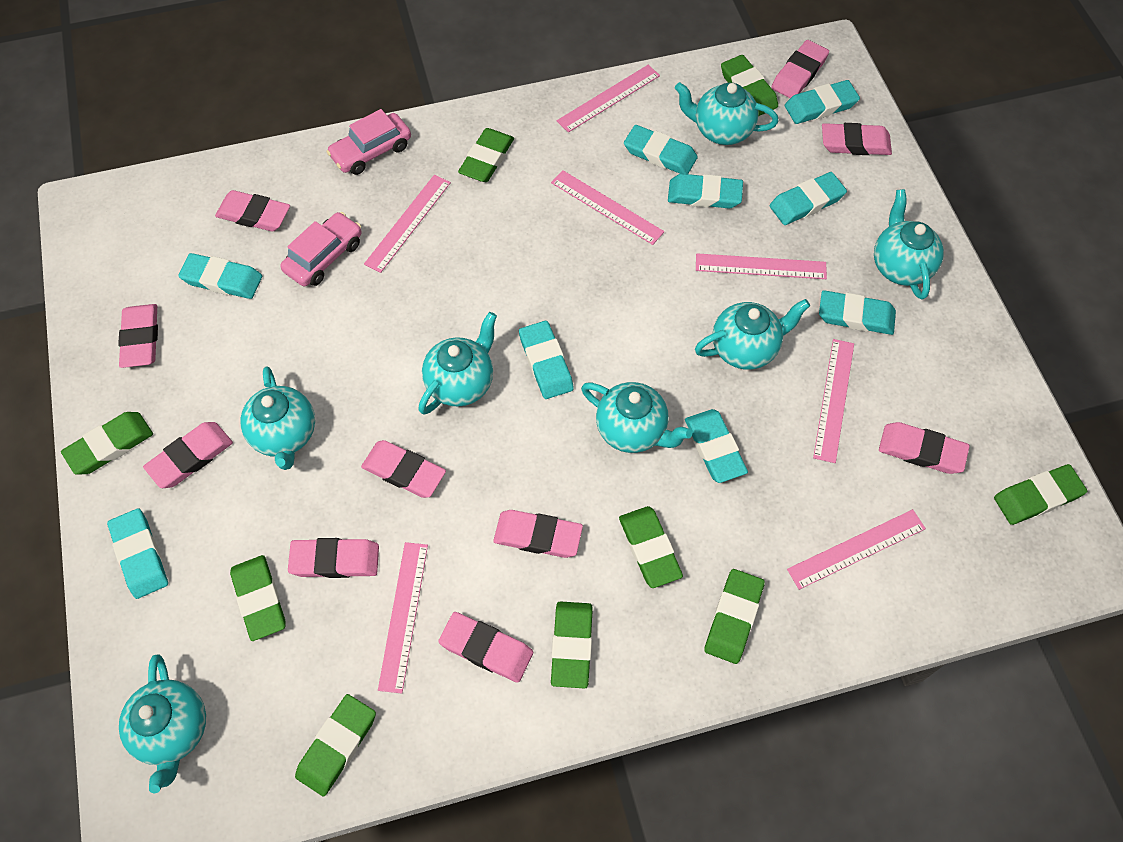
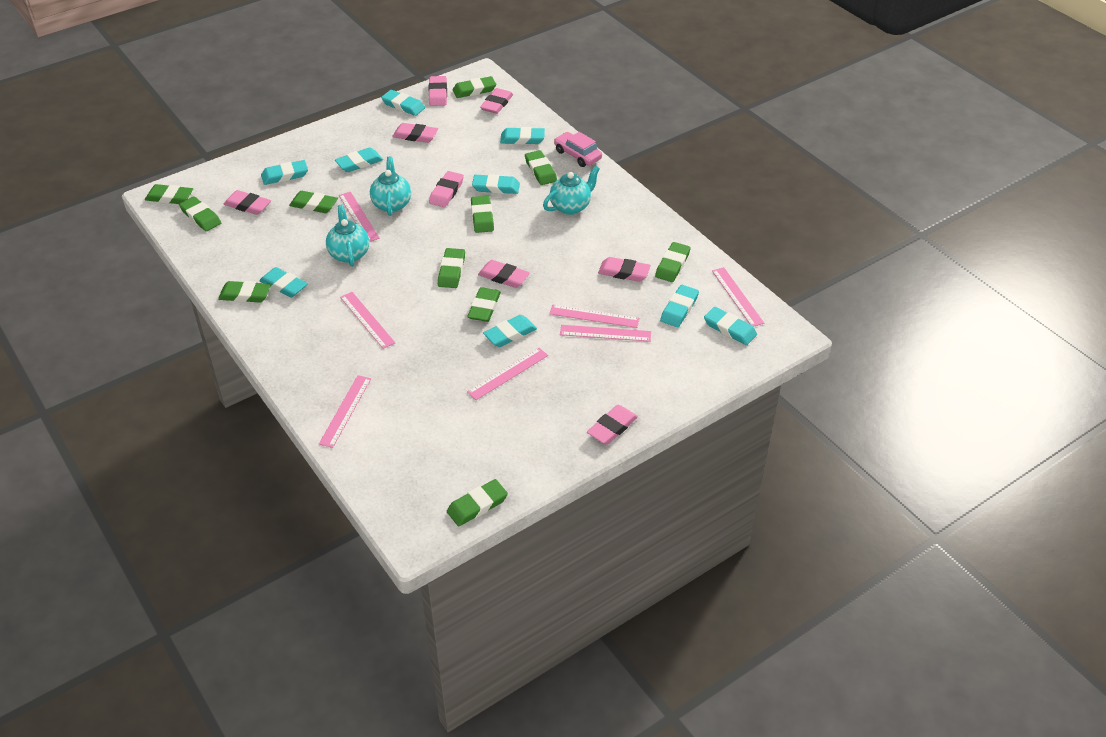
green eraser: 9 -> 11
pink car: 2 -> 1
pink eraser: 10 -> 8
turquoise teapot: 7 -> 3

